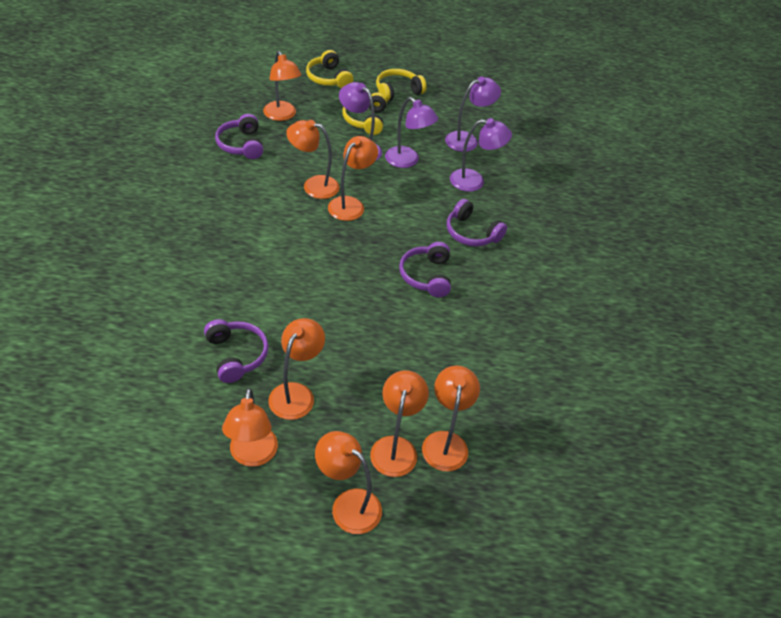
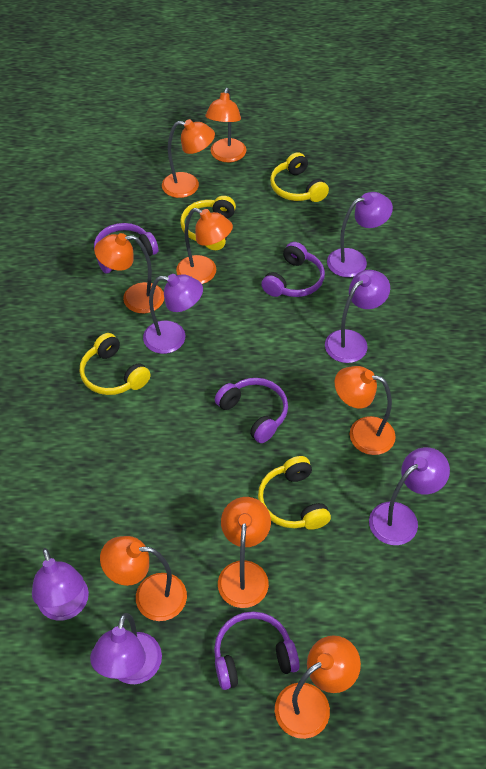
purple lamp: 4 -> 6
yellow headphones: 3 -> 4

